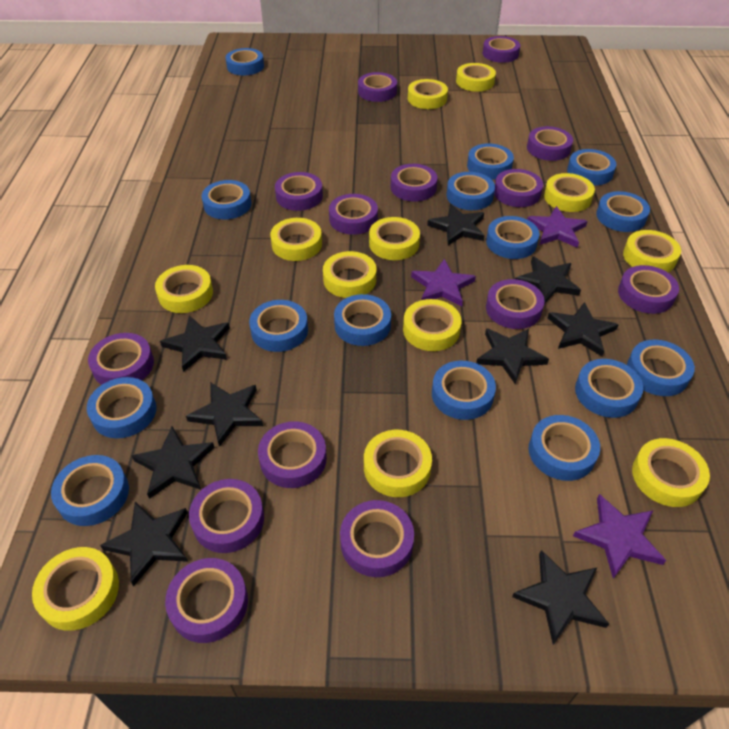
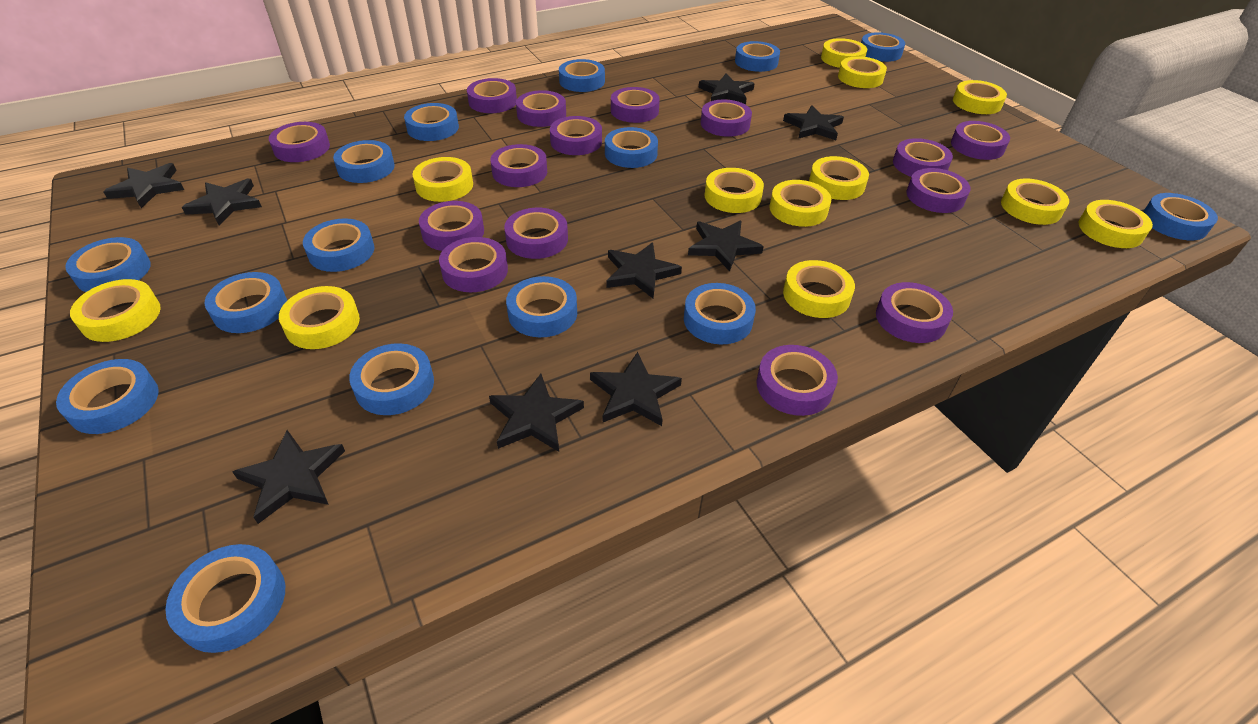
purple star: 3 -> 0
purple tape: 14 -> 15

